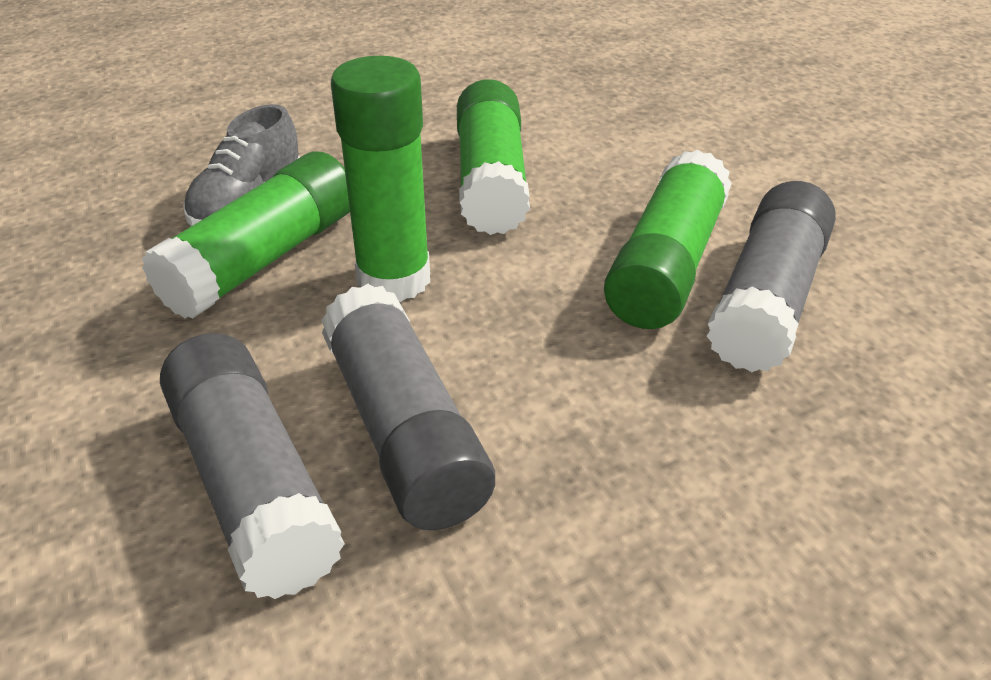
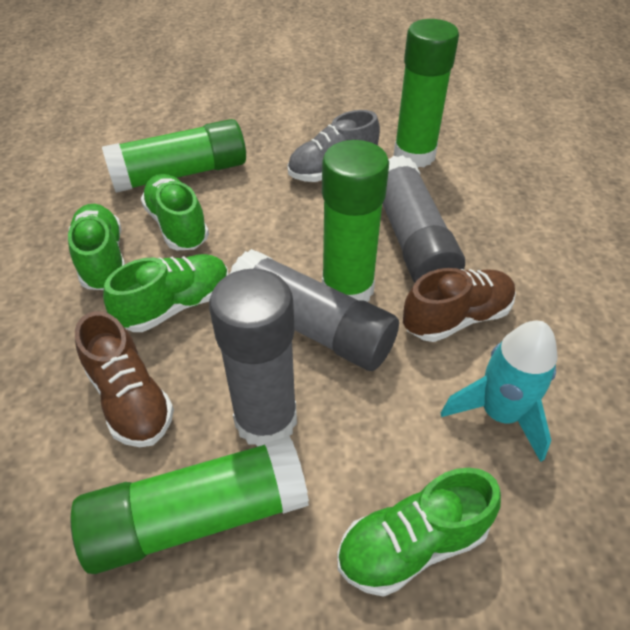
brown shoe: 0 -> 2
green shoe: 0 -> 4
turquoise rocket: 0 -> 1

